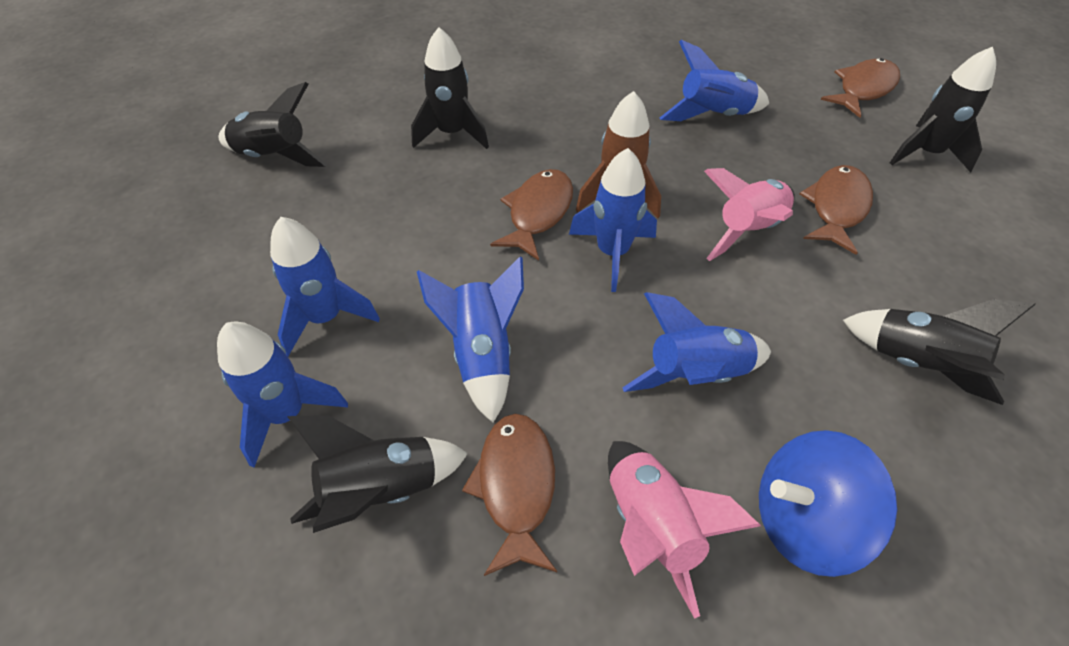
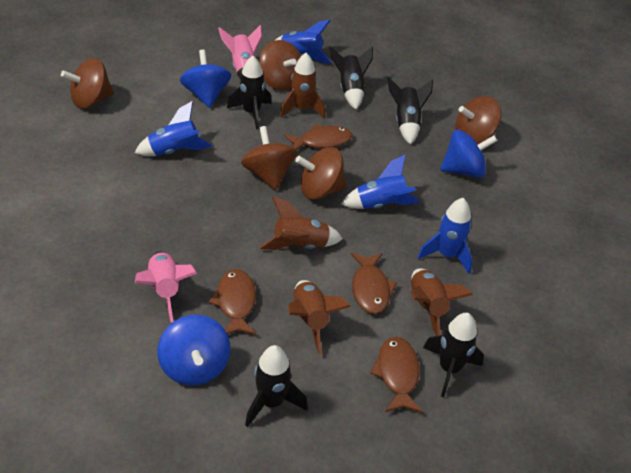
blue rocket: 6 -> 4
blue spinning top: 1 -> 3
brown rocket: 1 -> 4
brown spinning top: 0 -> 5

